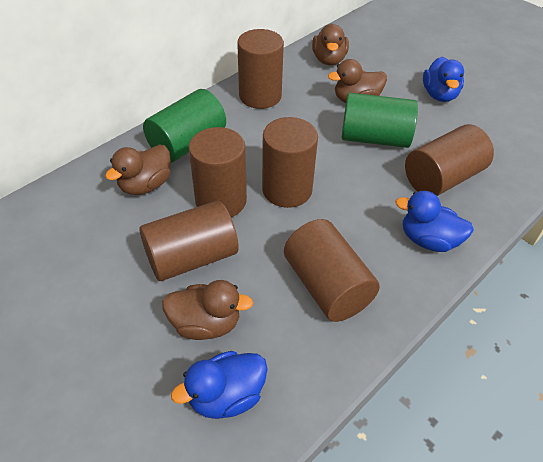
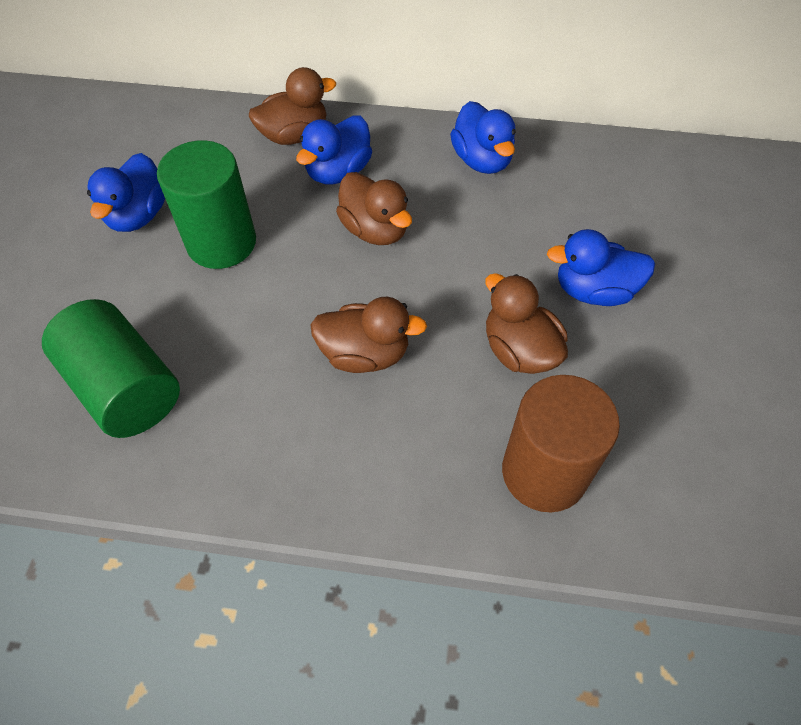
blue duck: 3 -> 4
brown cylinder: 6 -> 1

